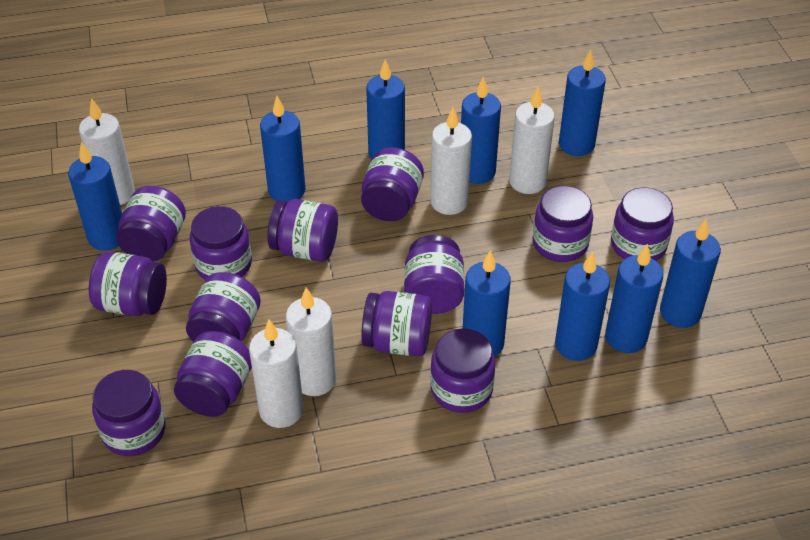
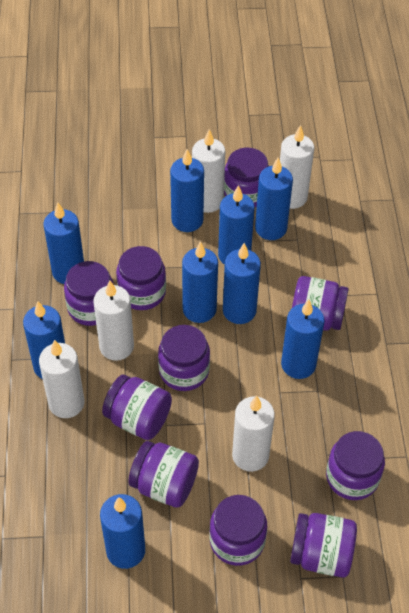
purple jar: 13 -> 10

